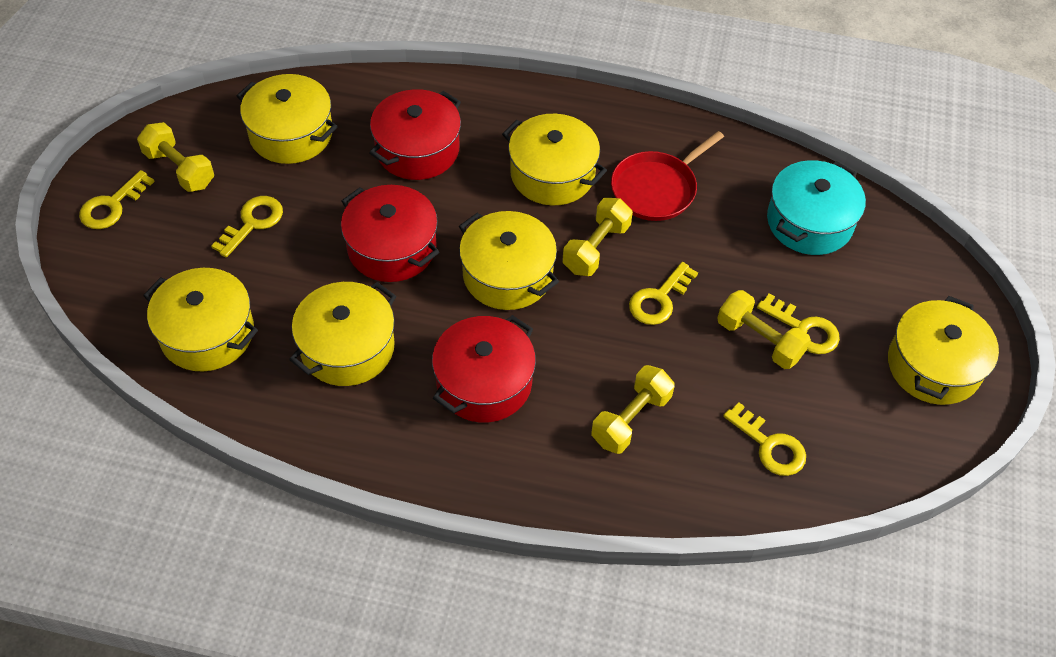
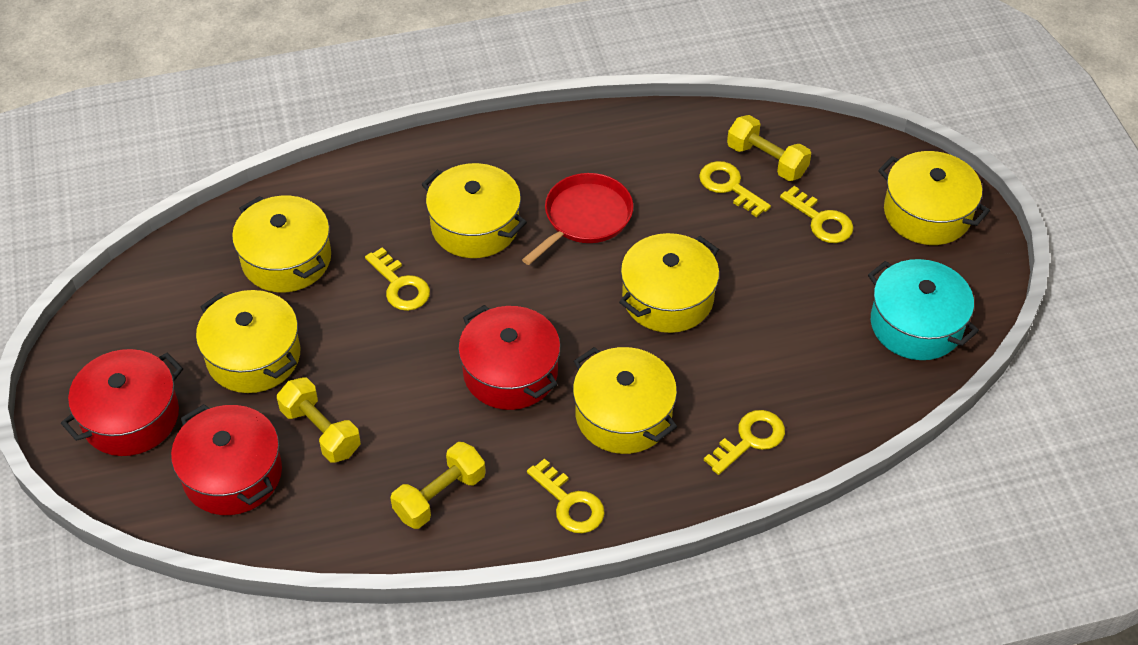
yellow dumbbell: 4 -> 3

